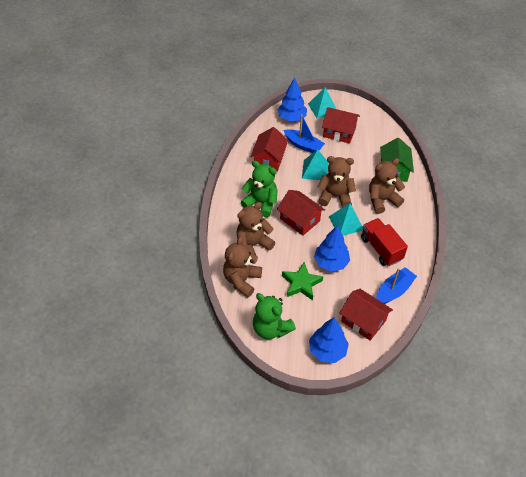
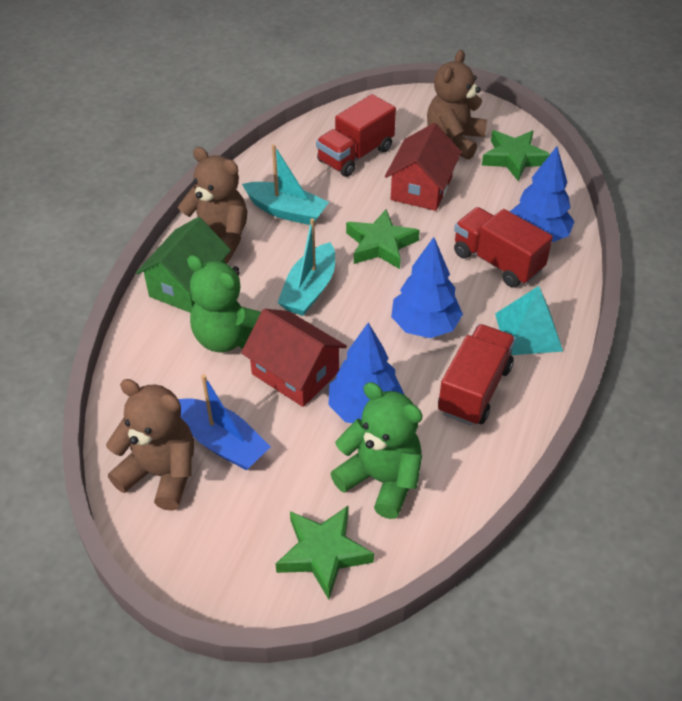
blue boat: 2 -> 1
brown teddy bear: 4 -> 3
green star: 1 -> 3
red house: 4 -> 2
red truck: 1 -> 3
turquoise boat: 0 -> 2
turquoise pyramid: 3 -> 1

